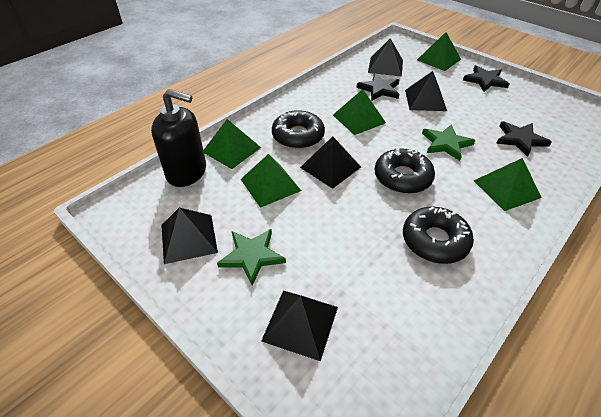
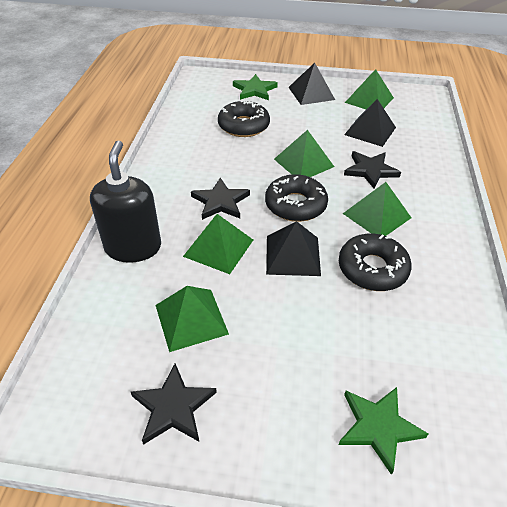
black pyramid: 5 -> 3

